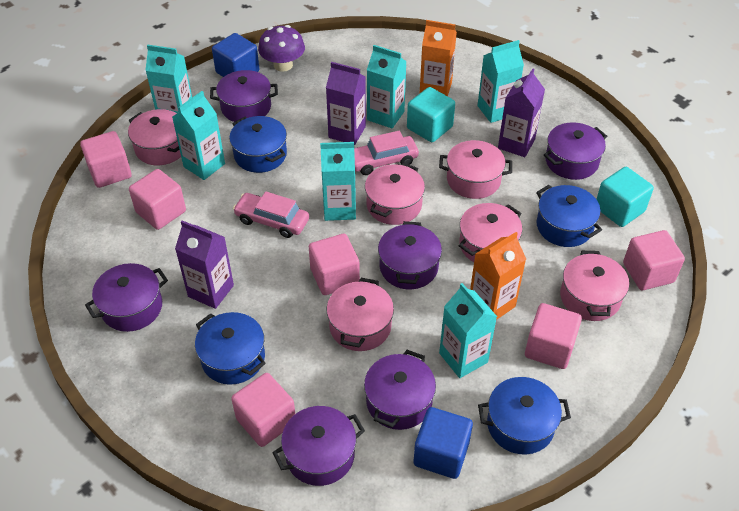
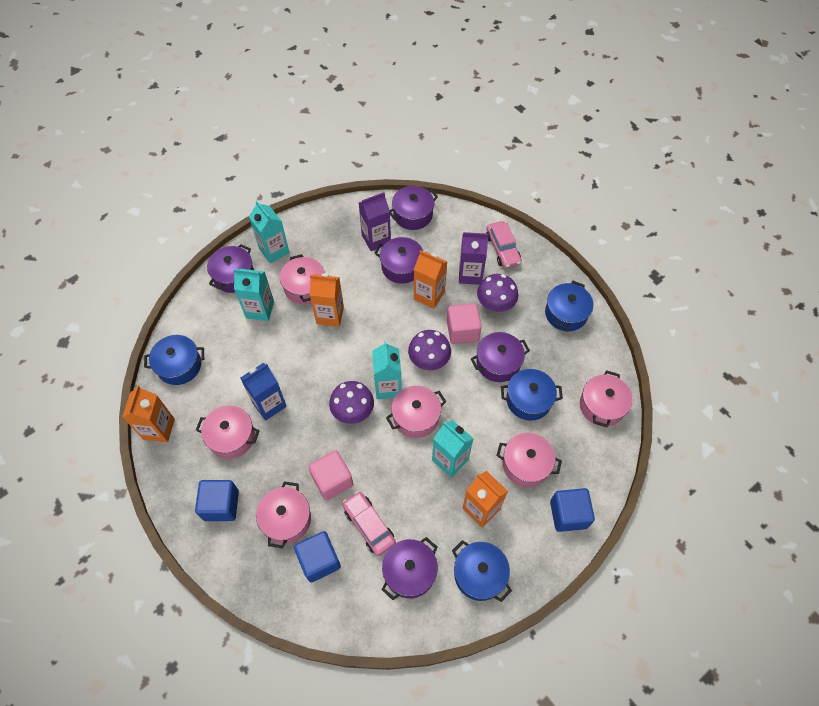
blue carton: 0 -> 1
blue cube: 2 -> 3
orange carton: 2 -> 4
pink cube: 6 -> 2
purple carton: 3 -> 2
purple mushroom: 1 -> 3
purple pot: 6 -> 5
turquoise carton: 6 -> 4
turquoise cube: 2 -> 0

